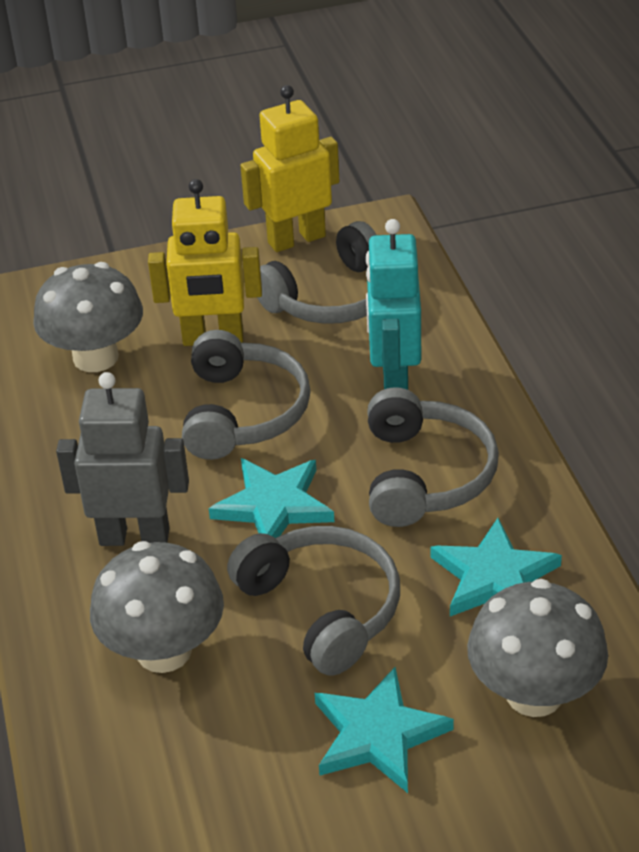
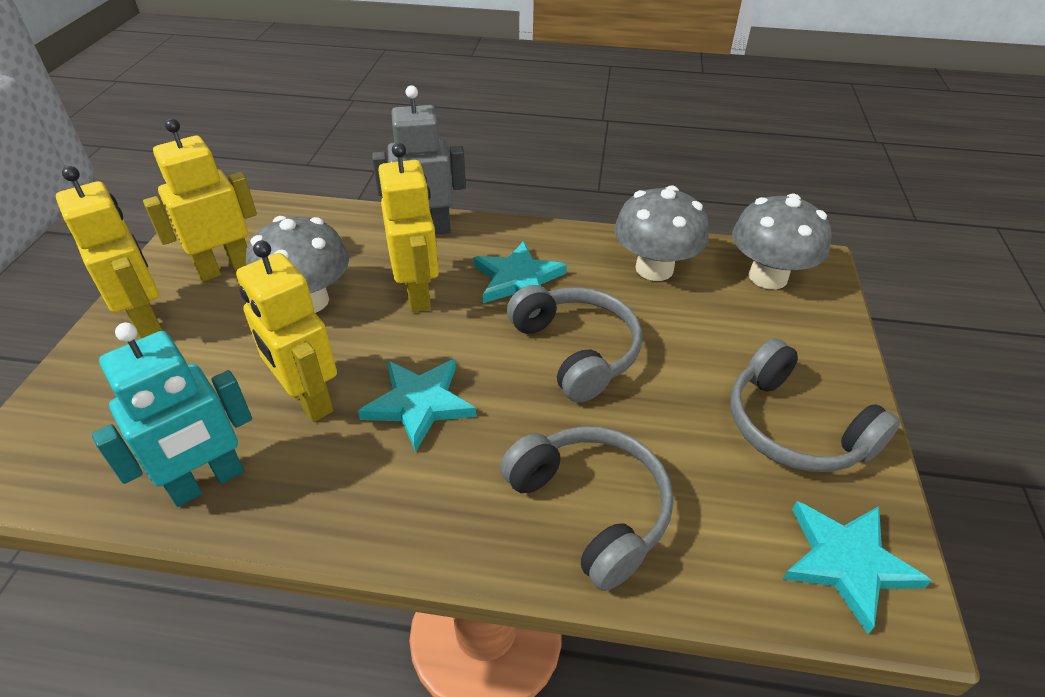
grey headphones: 4 -> 3
yellow robot: 2 -> 4

